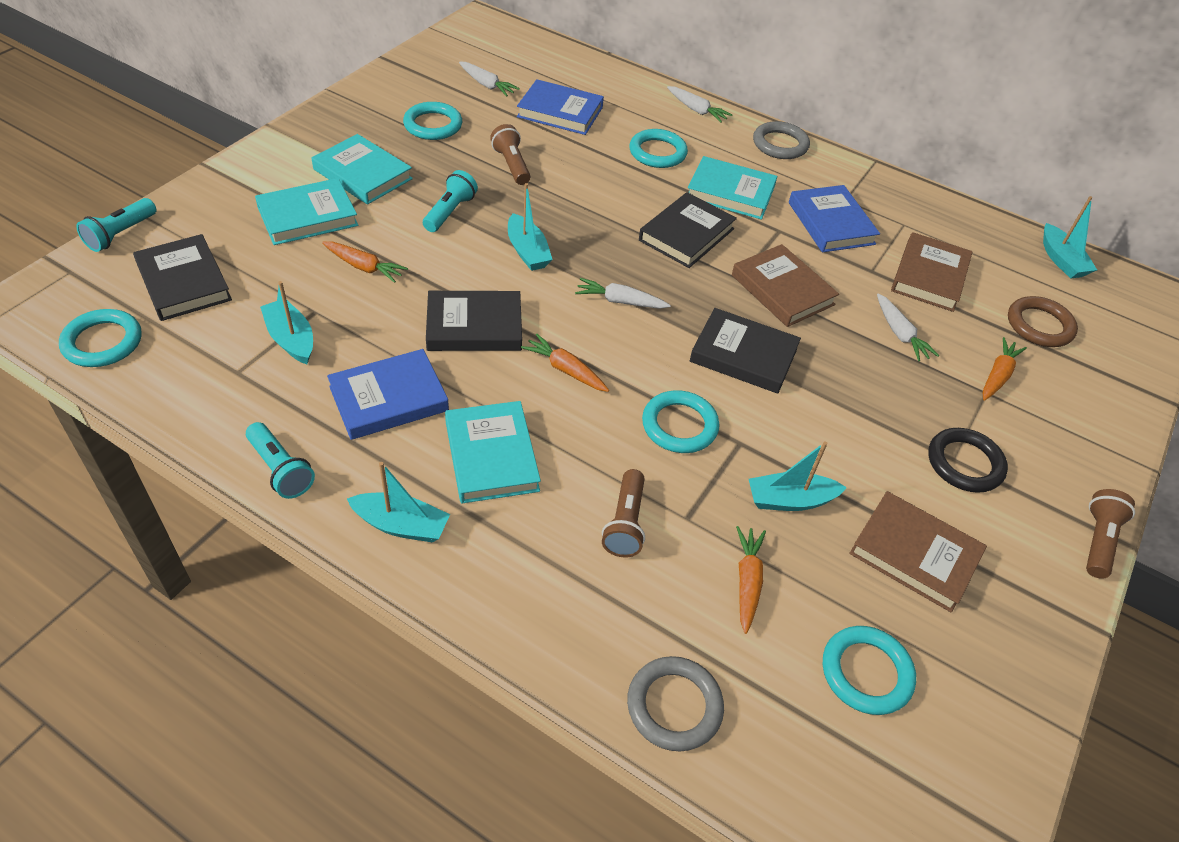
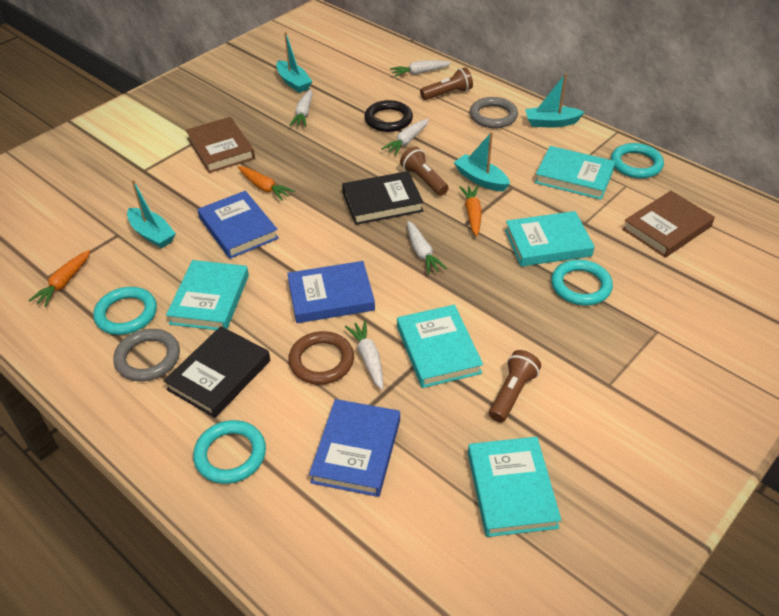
black book: 4 -> 2
brown book: 3 -> 2
orange carrot: 4 -> 3
turquoise boat: 5 -> 4
turquoise book: 4 -> 5
turquoise flashlight: 3 -> 0
turquoise ring: 5 -> 4
white carrot: 4 -> 5

